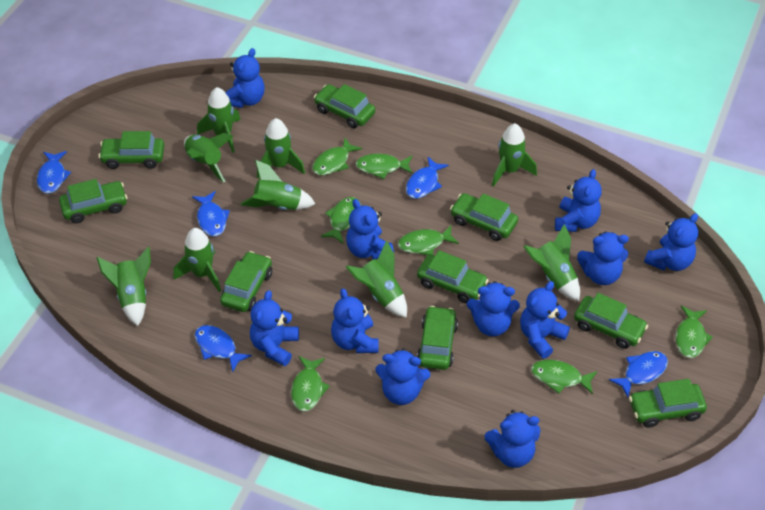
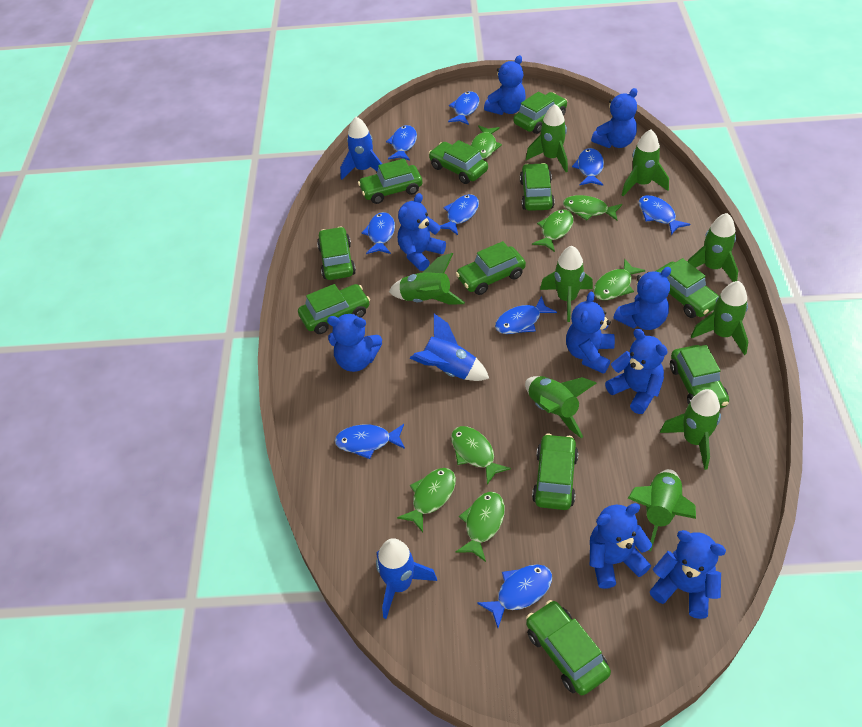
blue fish: 5 -> 9
blue rocket: 0 -> 3
blue teddy bear: 11 -> 9
green car: 9 -> 11

